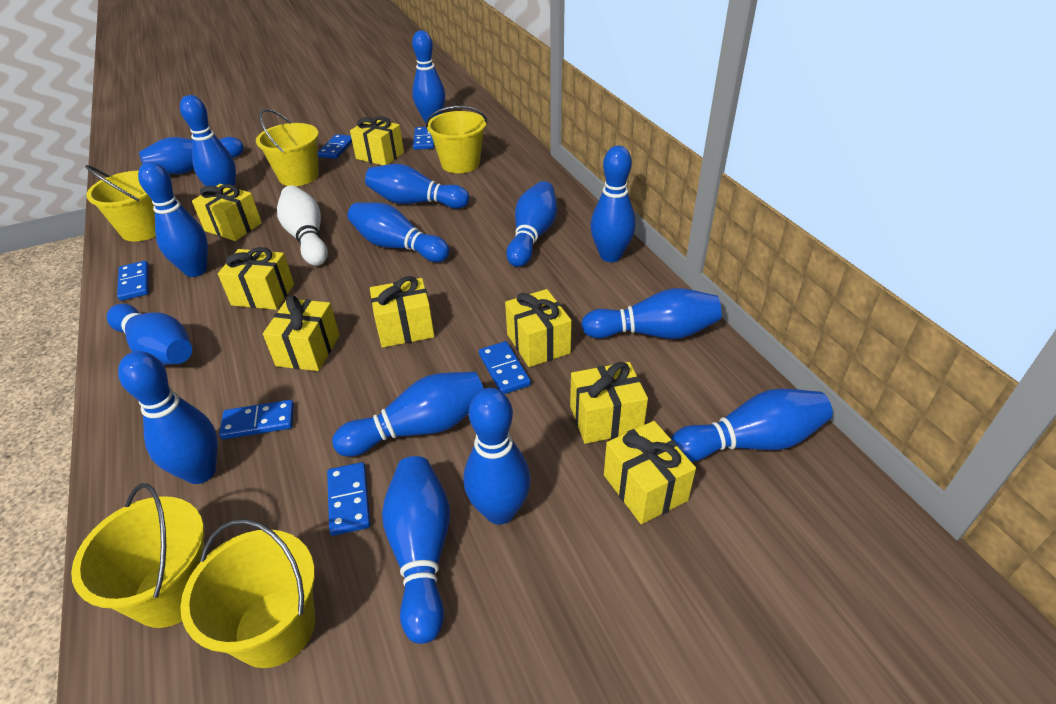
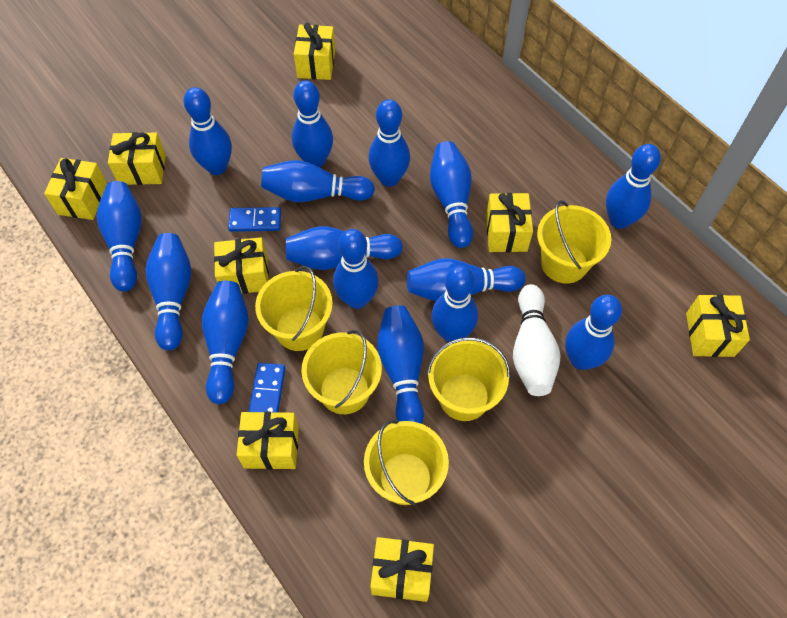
blue domino: 6 -> 2

